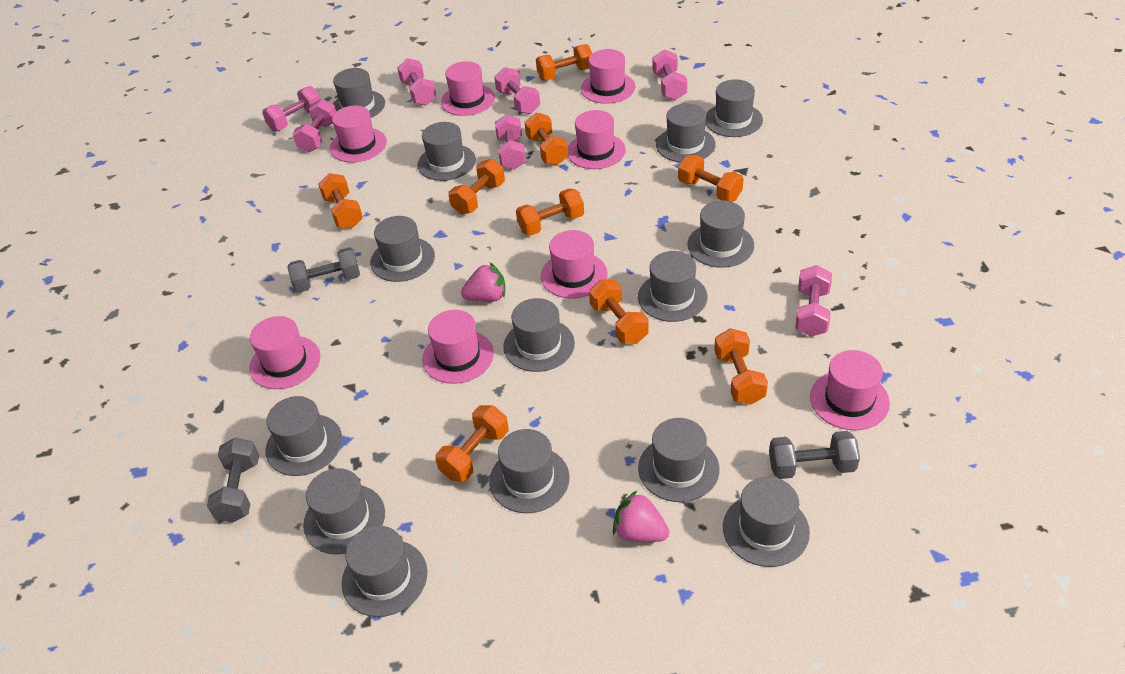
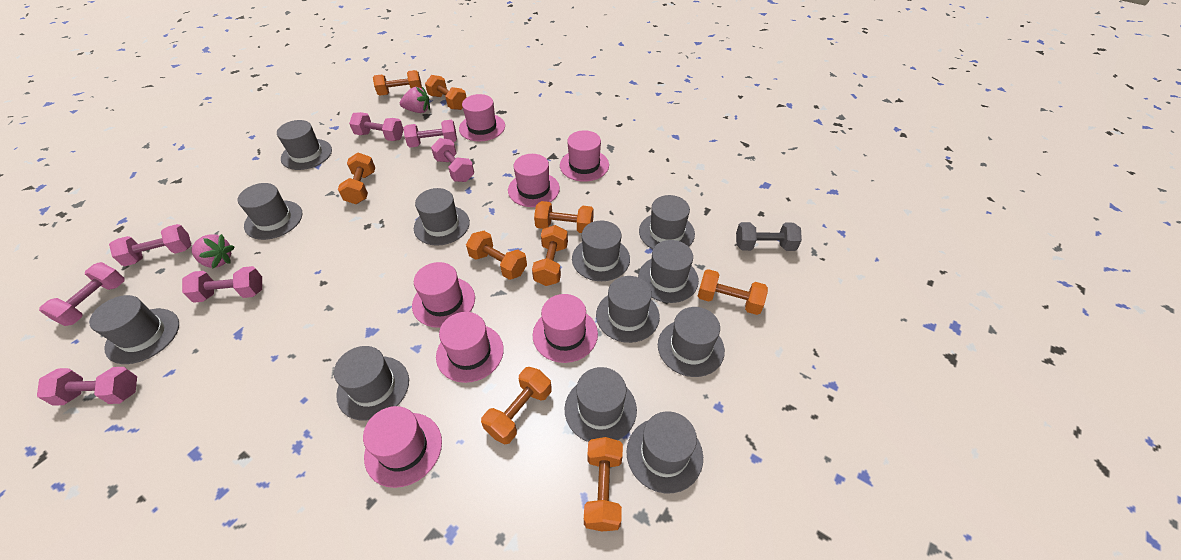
grey dumbbell: 3 -> 1
grey hat: 14 -> 12
pink hat: 8 -> 7

